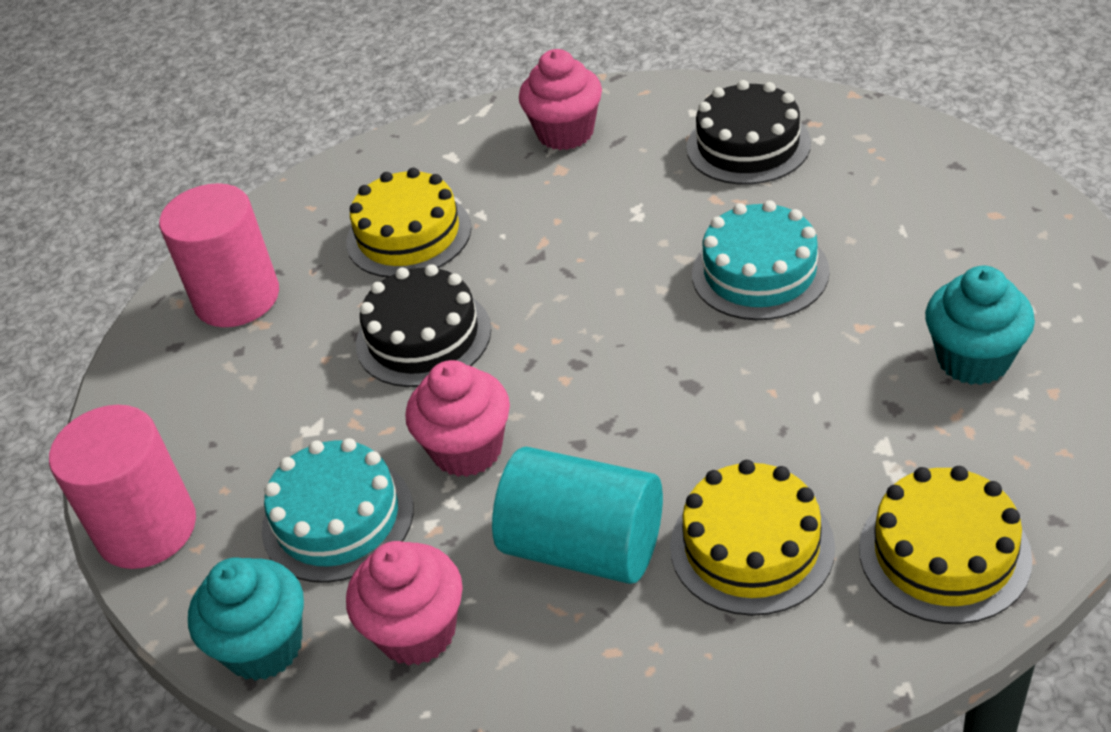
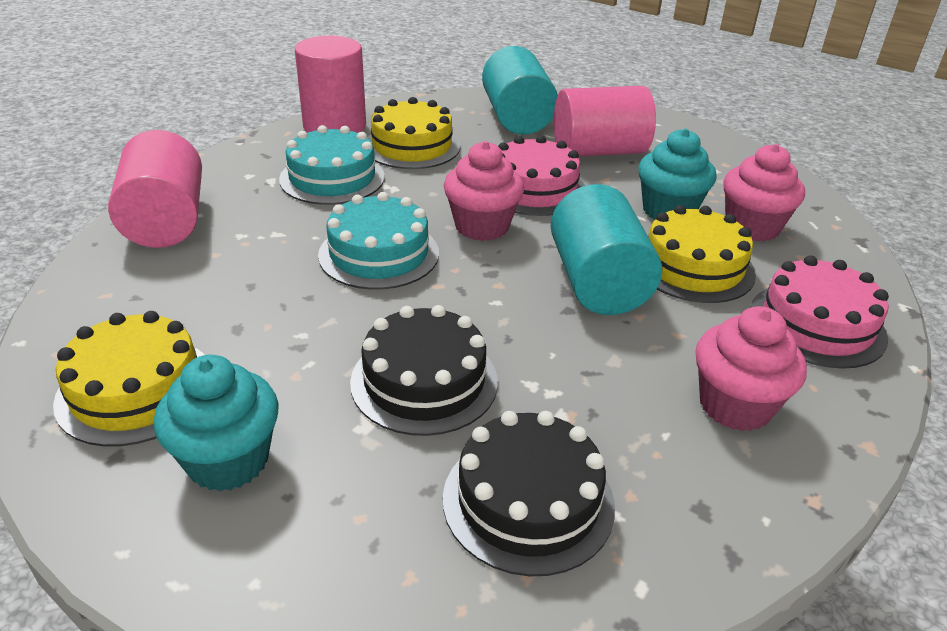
pink cake: 0 -> 2
pink cylinder: 2 -> 3
turquoise cylinder: 1 -> 2

